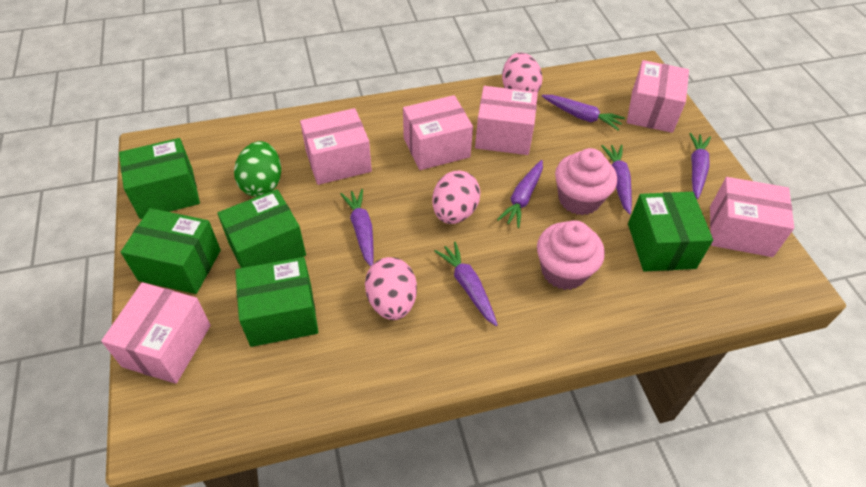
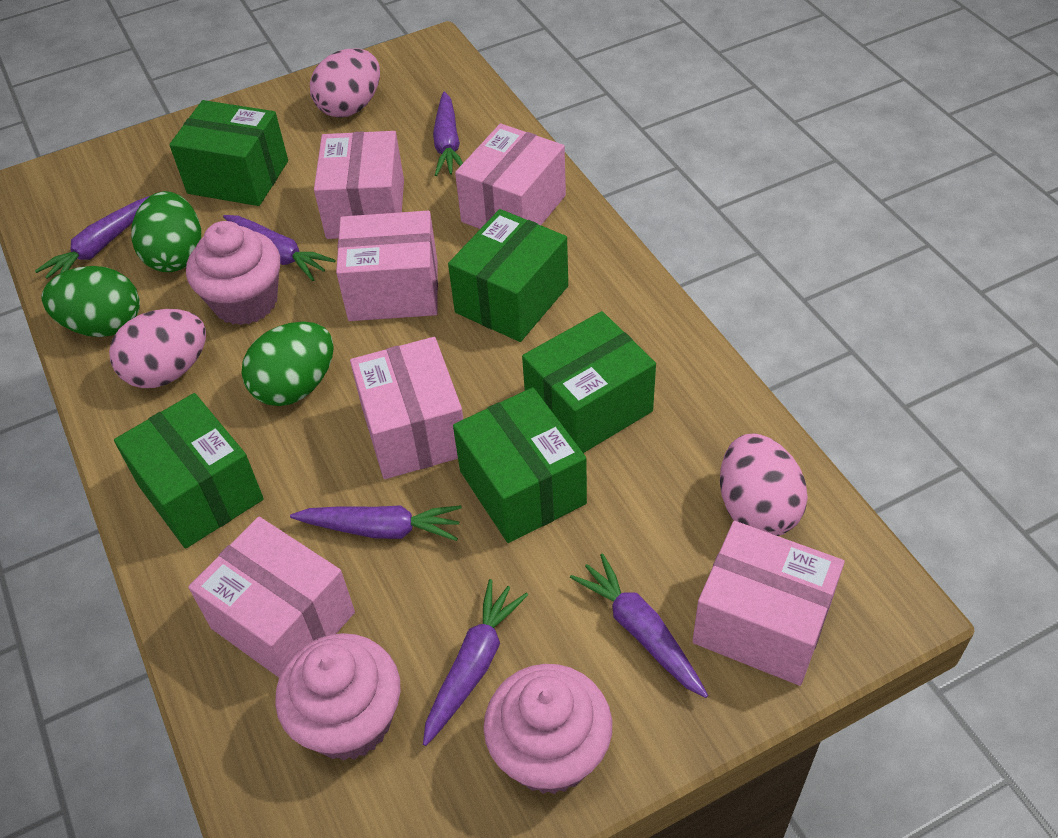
green egg: 1 -> 3
pink cupcake: 2 -> 3

